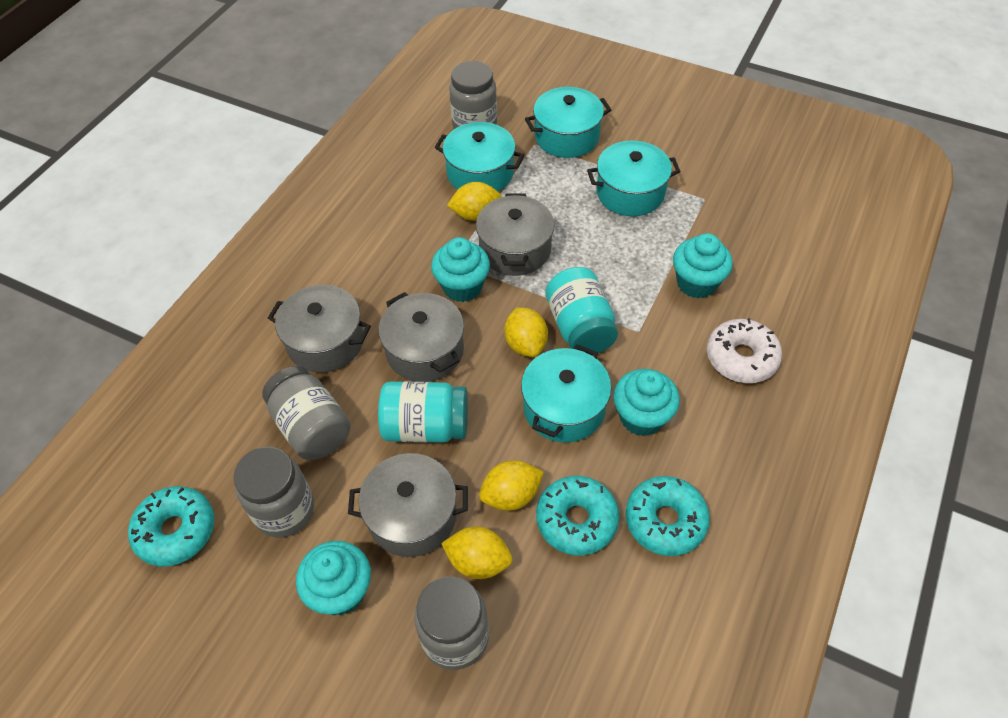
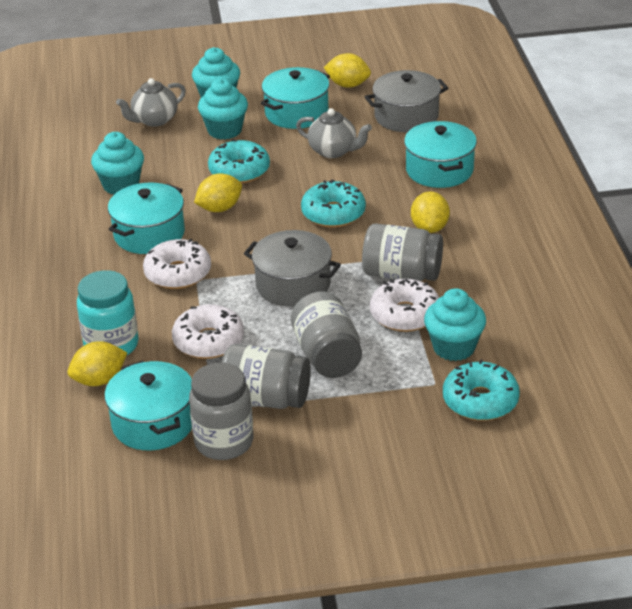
grey pot: 4 -> 2
grey teapot: 0 -> 2
turquoise jar: 2 -> 1
white donut: 1 -> 3

